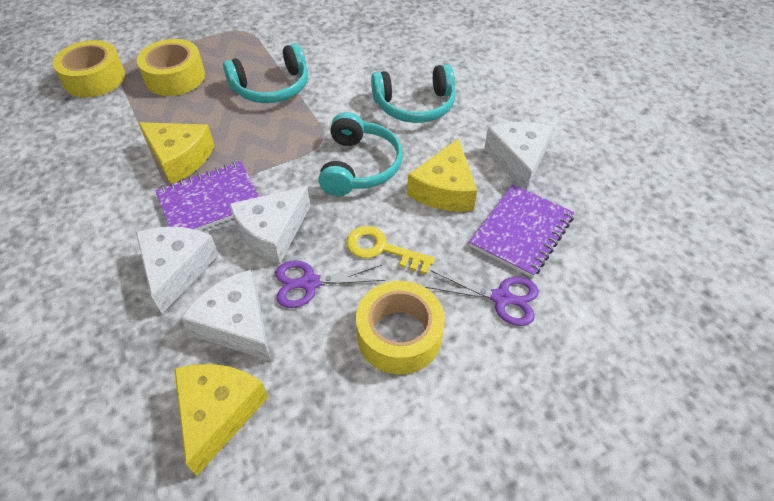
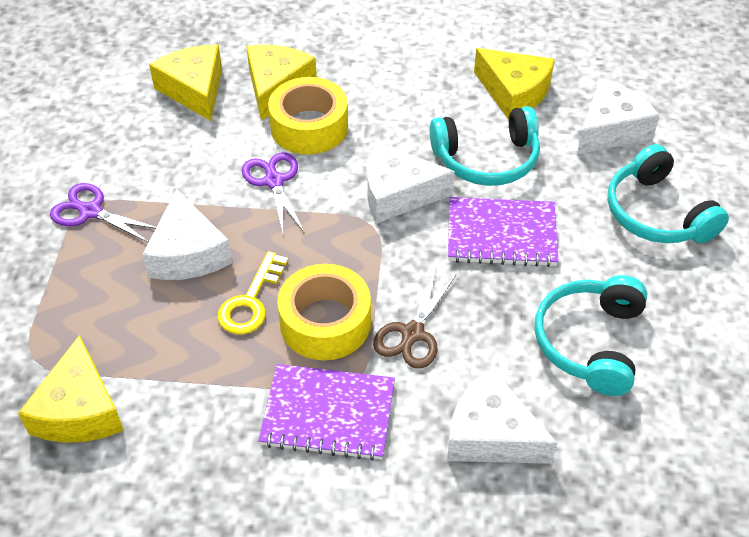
brown scissors: 0 -> 1
yellow cheese: 3 -> 4
yellow tape: 3 -> 2

